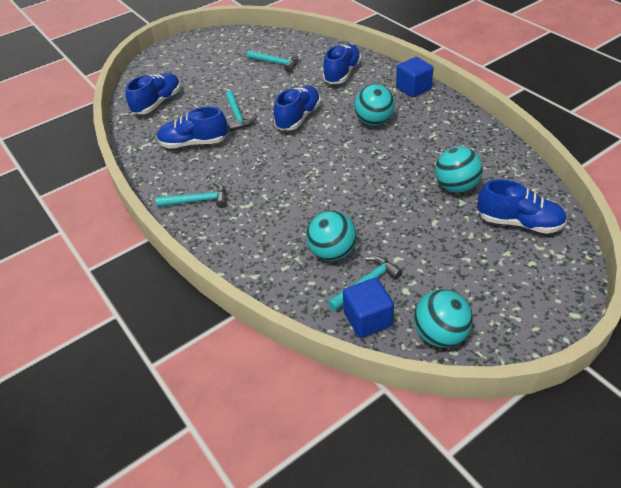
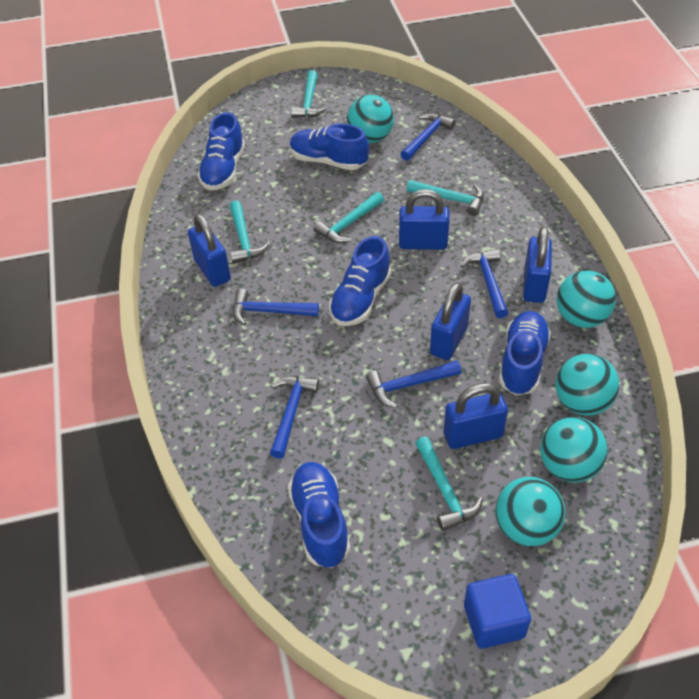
blue cube: 2 -> 1
blue hammer: 0 -> 5
blue padlock: 0 -> 5
turquoise ball: 4 -> 5
turquoise hammer: 4 -> 5

